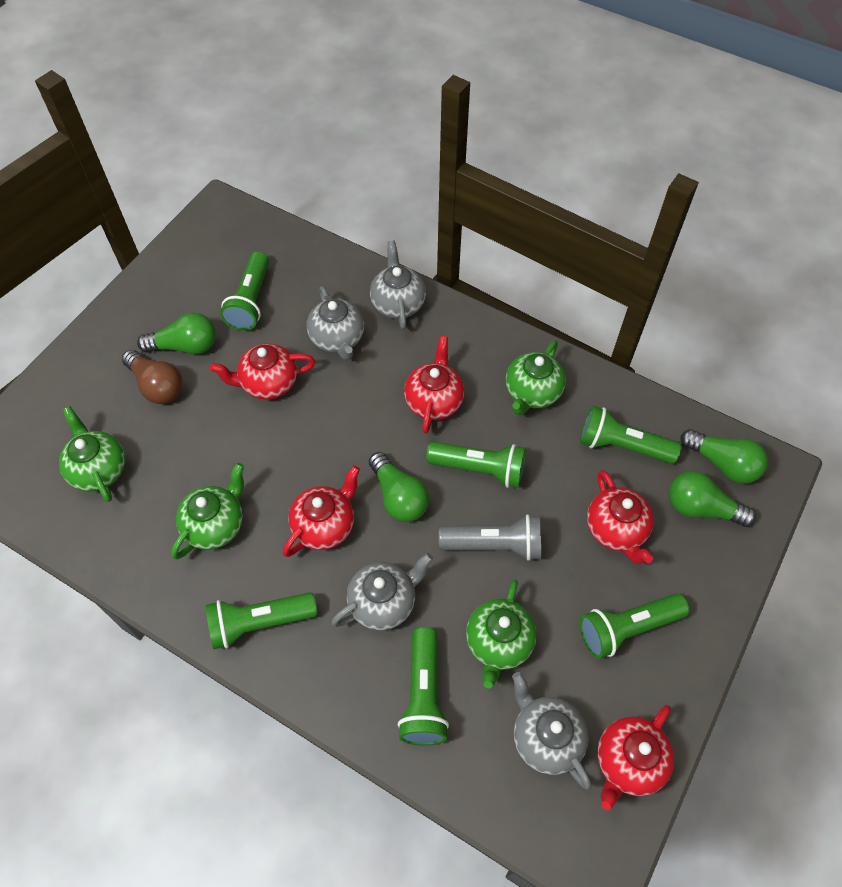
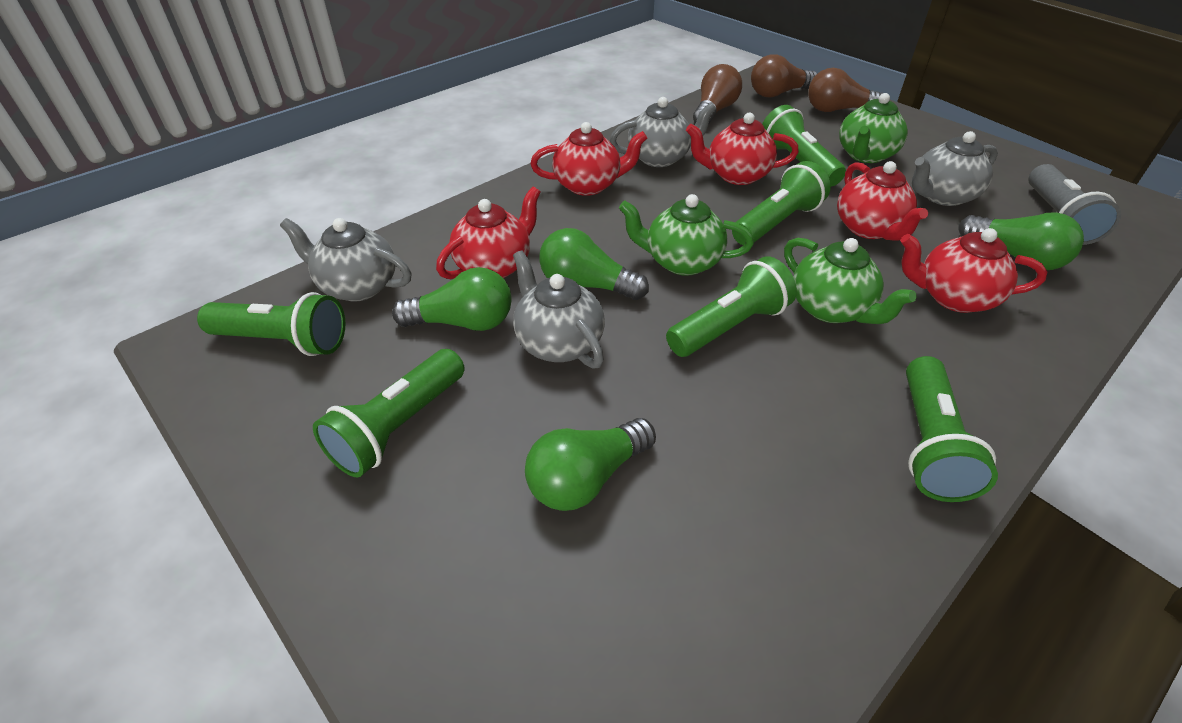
brown light bulb: 1 -> 3
green teapot: 4 -> 3

